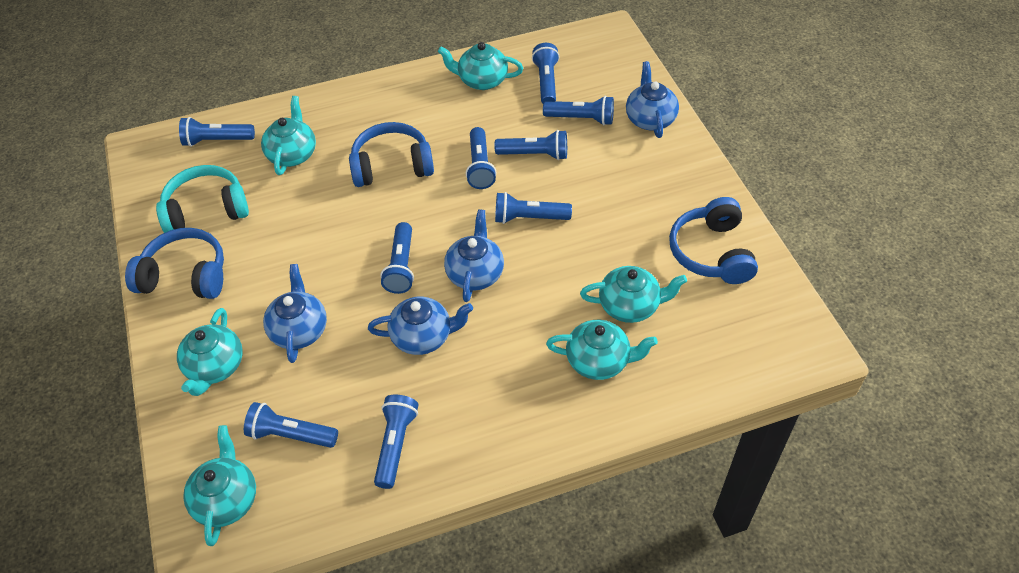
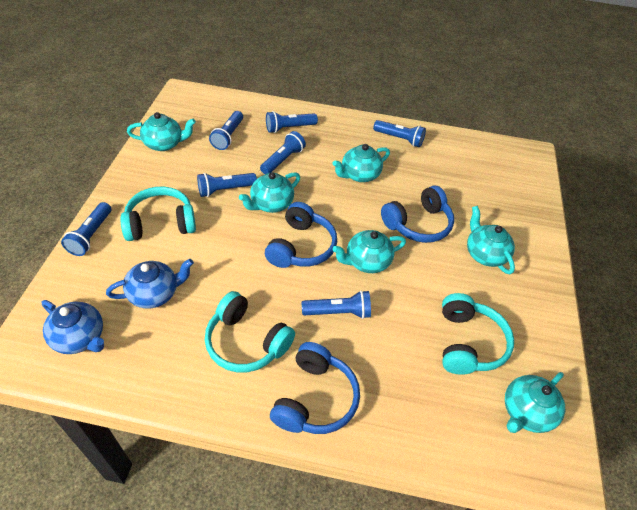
blue flashlight: 9 -> 7
blue teapot: 4 -> 2
turquoise headphones: 1 -> 3

